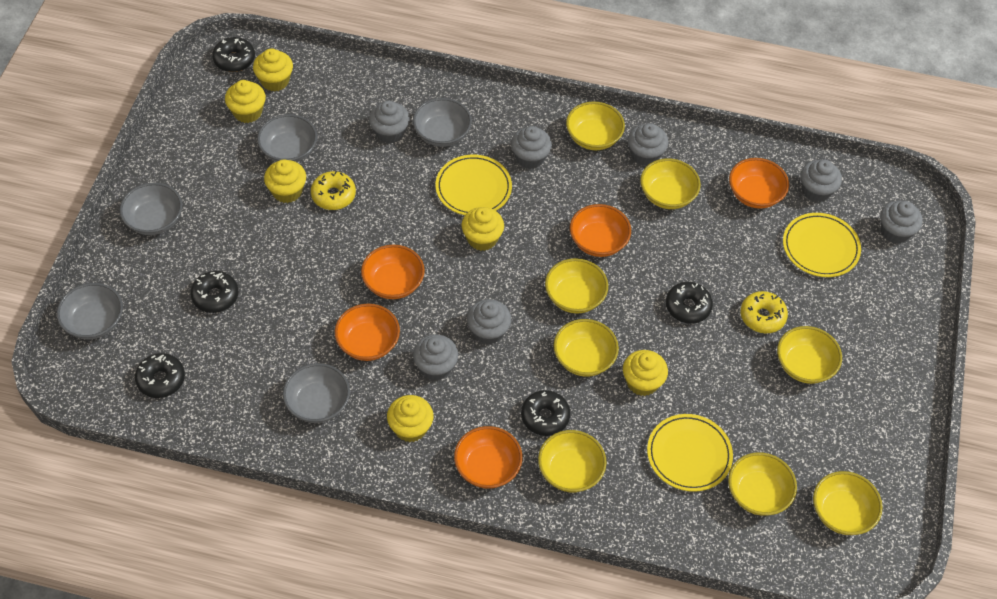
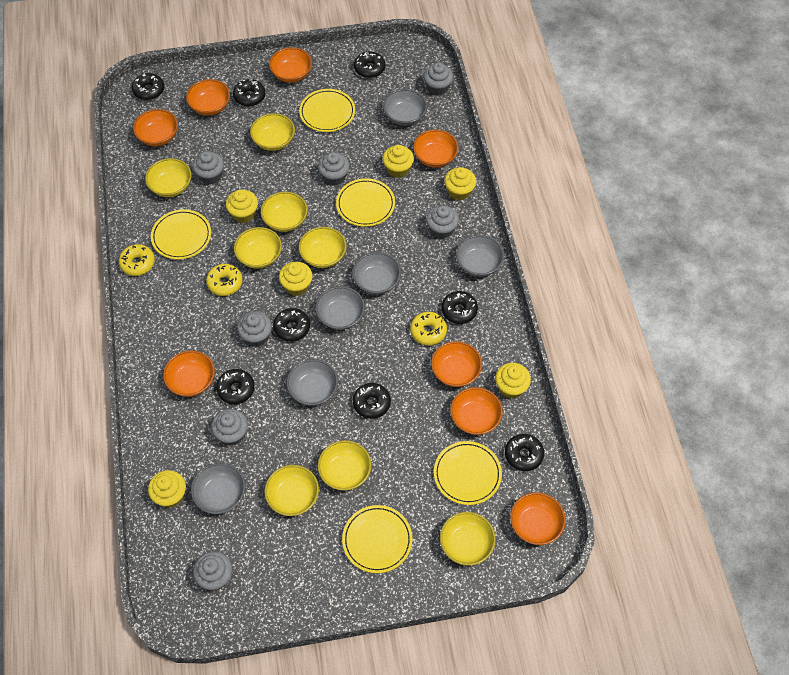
black donut: 5 -> 8
grey bowl: 5 -> 6
orange bowl: 5 -> 8
yellow donut: 2 -> 3
yellow plate: 3 -> 5

